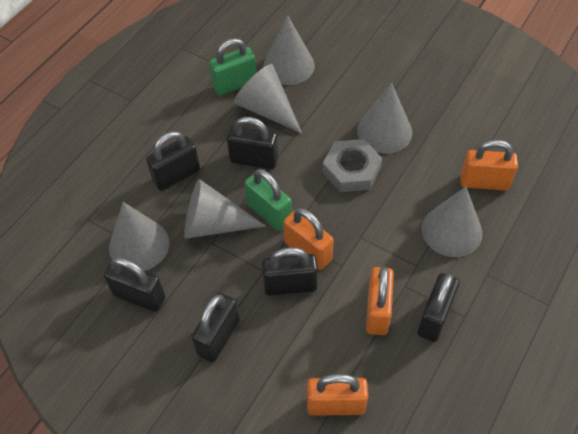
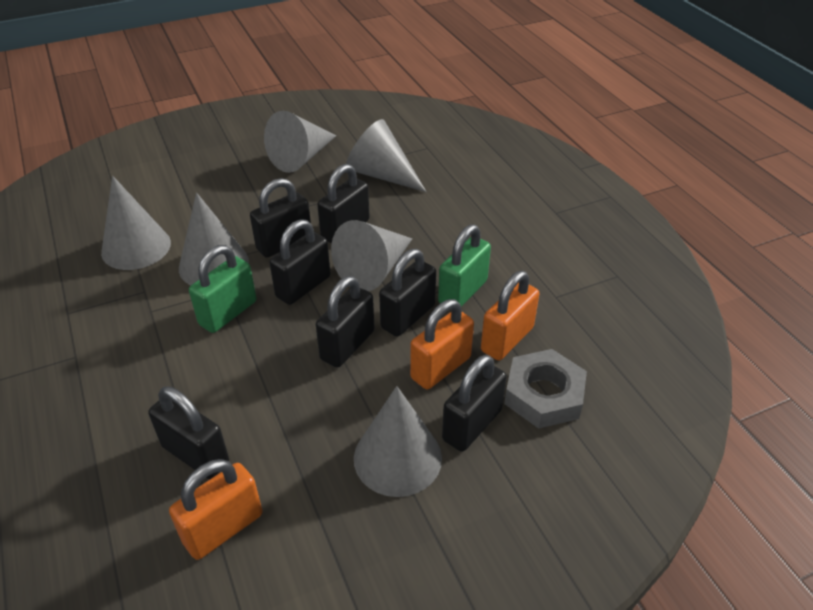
black padlock: 6 -> 7
orange padlock: 4 -> 3

